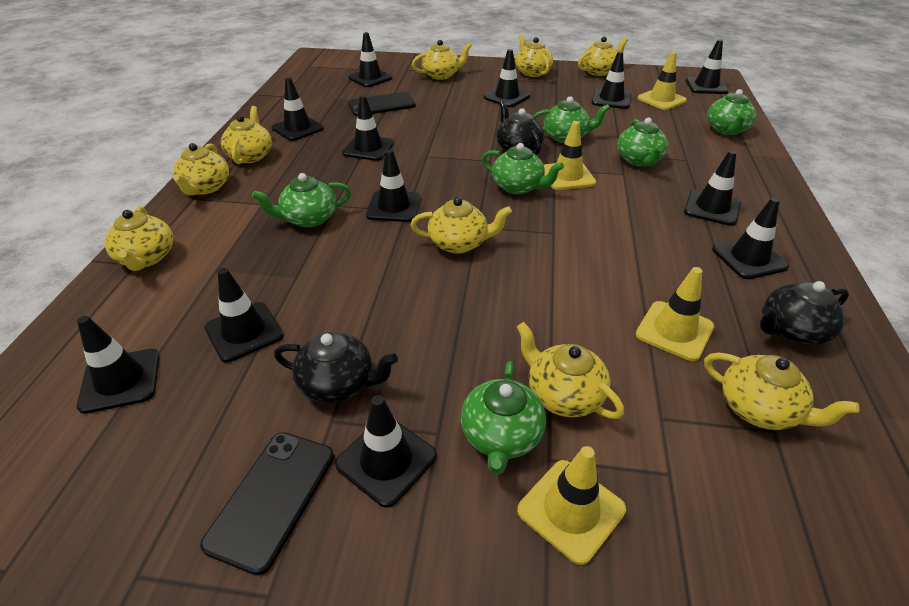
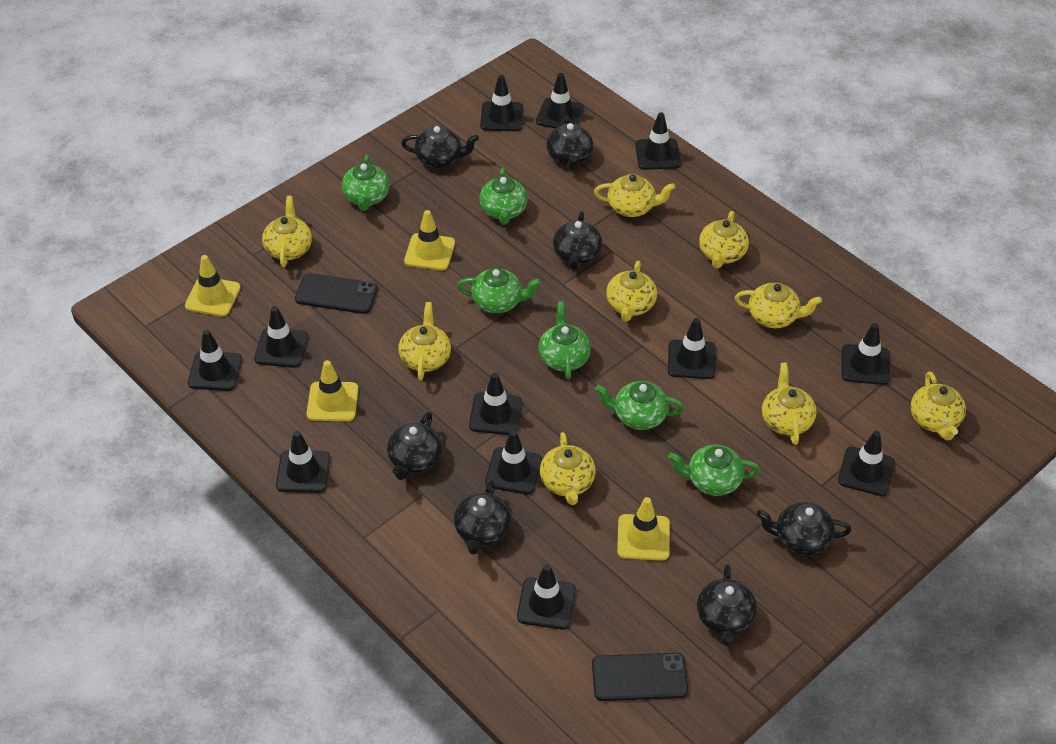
black teapot: 3 -> 7

